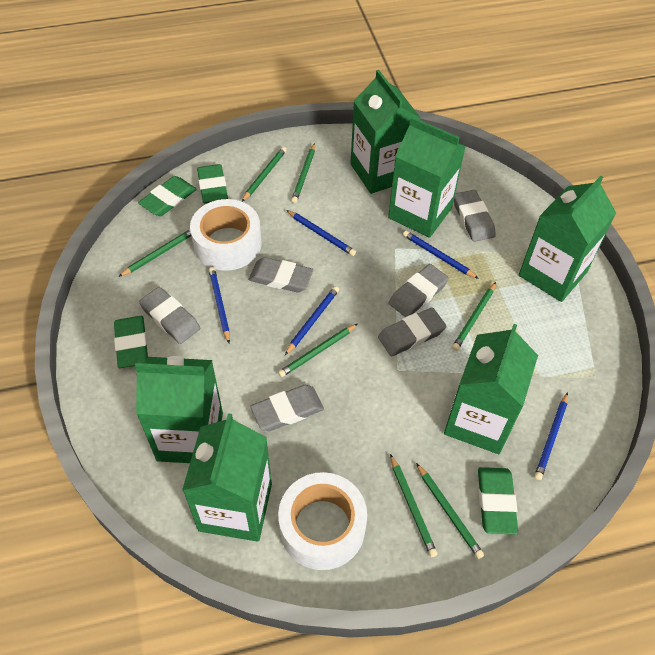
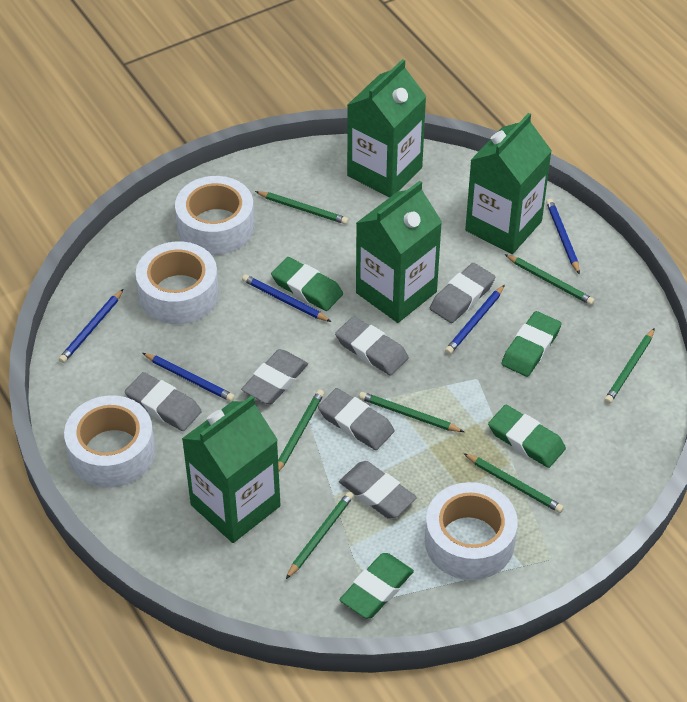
green carton: 6 -> 4
white tape: 2 -> 4

